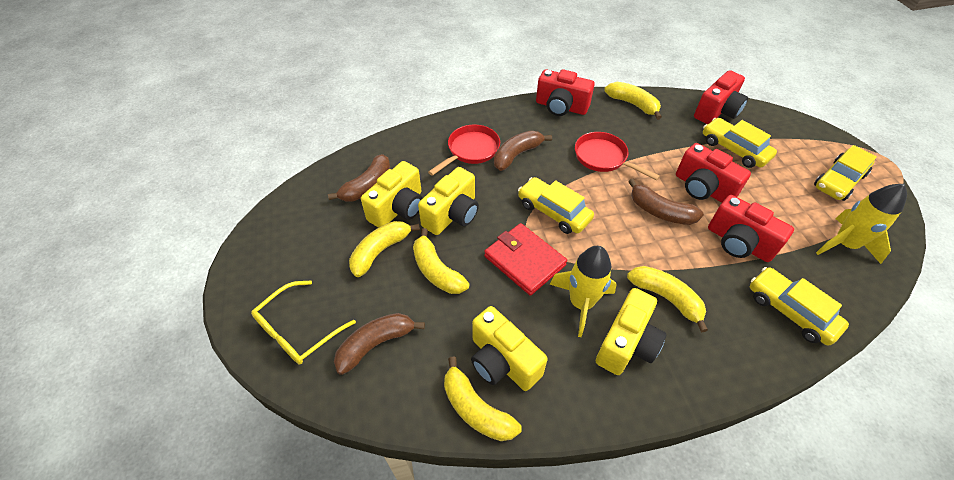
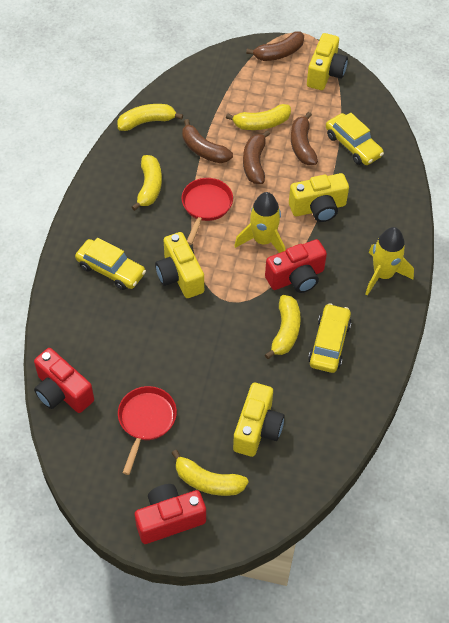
red camera: 4 -> 3
red wallet: 1 -> 0
yellow car: 4 -> 3
yellow glasses: 1 -> 0

